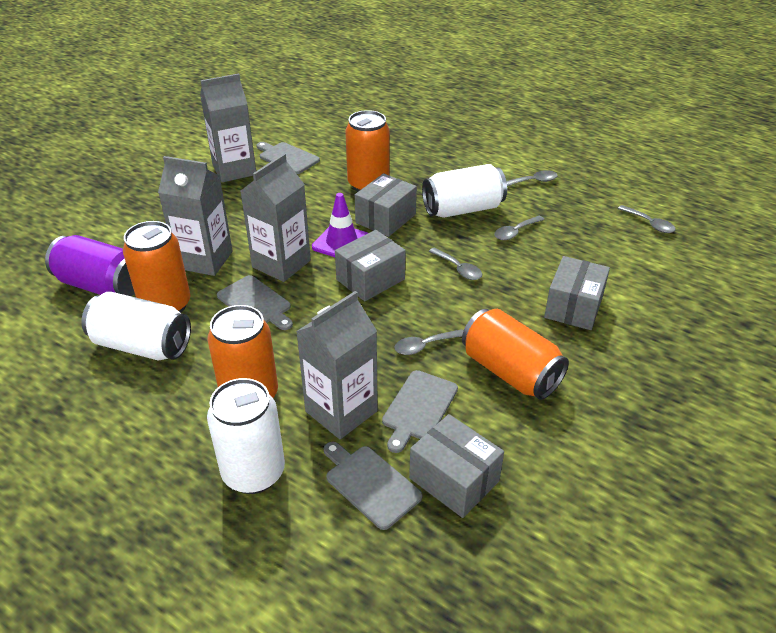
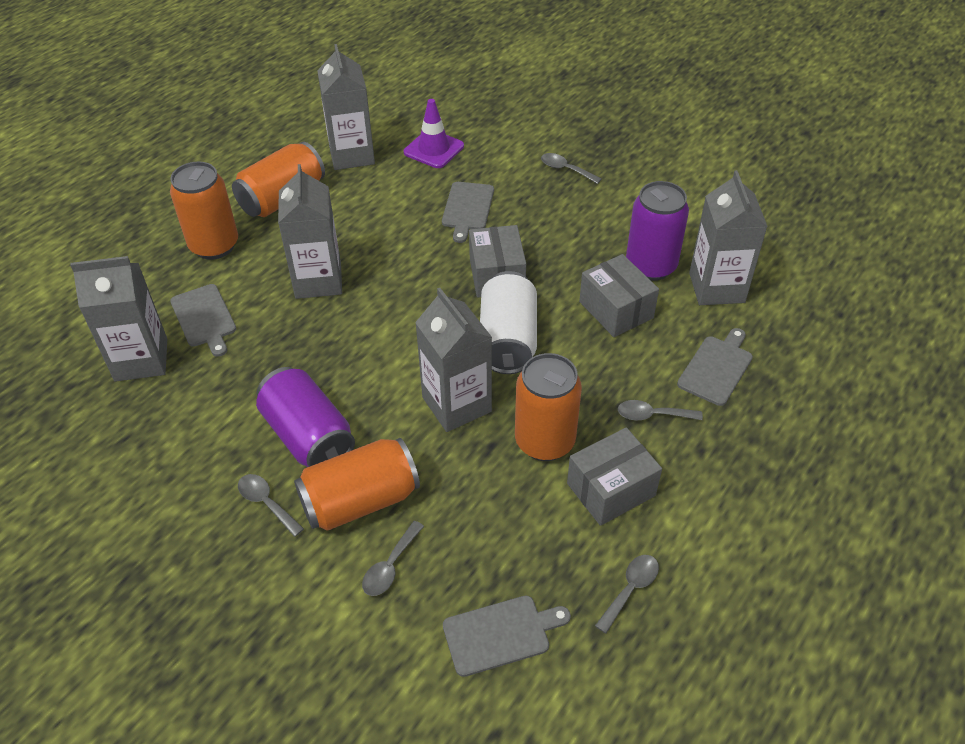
grey box: 4 -> 3
grey carton: 4 -> 5
purple can: 1 -> 2
white can: 3 -> 1

